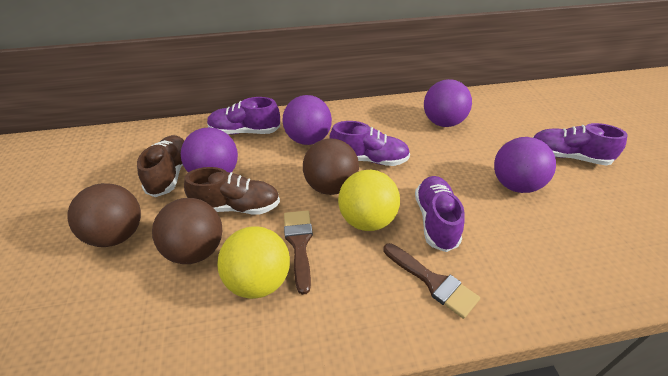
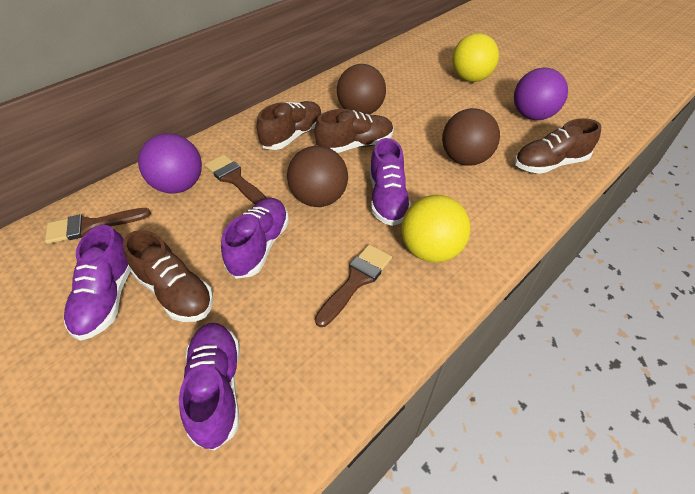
brown brush: 2 -> 3
brown shoe: 2 -> 4
purple ball: 4 -> 2

